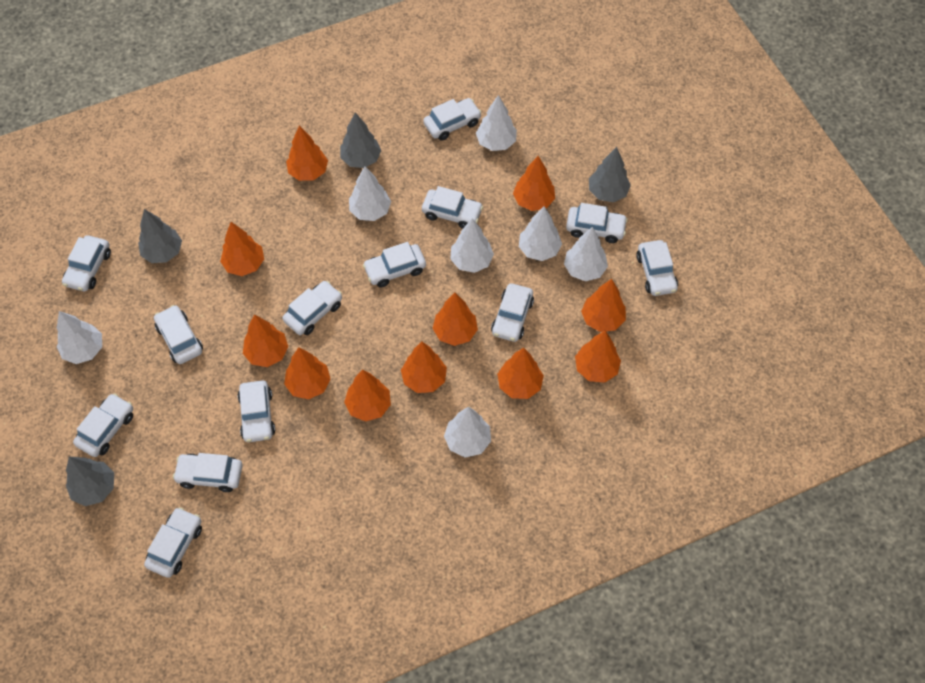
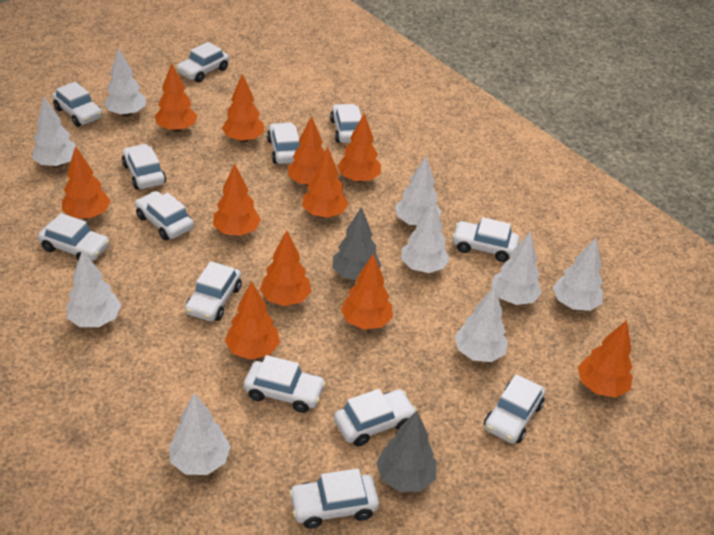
grey tree: 4 -> 2
white tree: 7 -> 9

